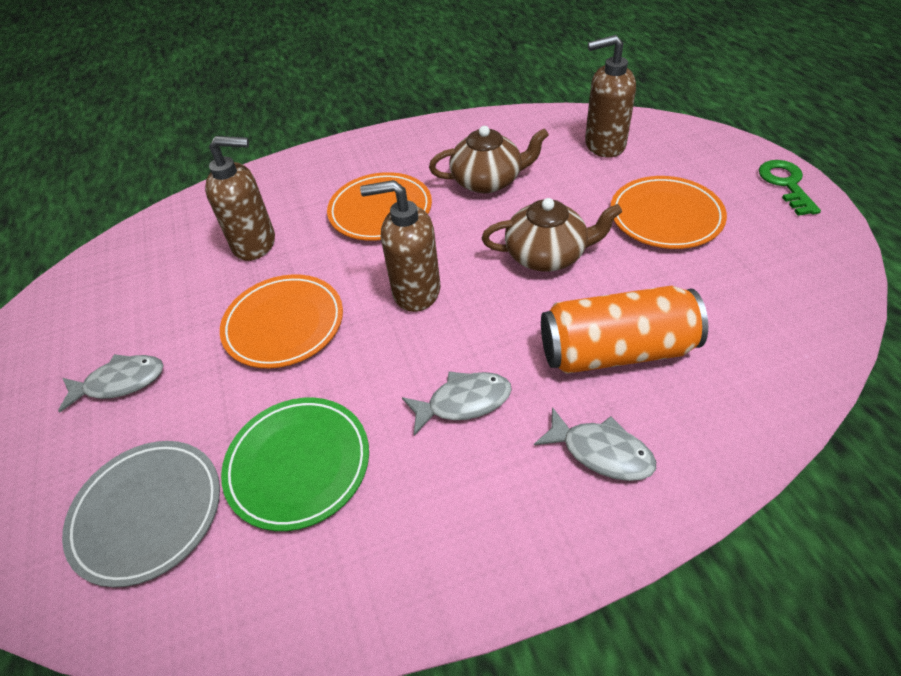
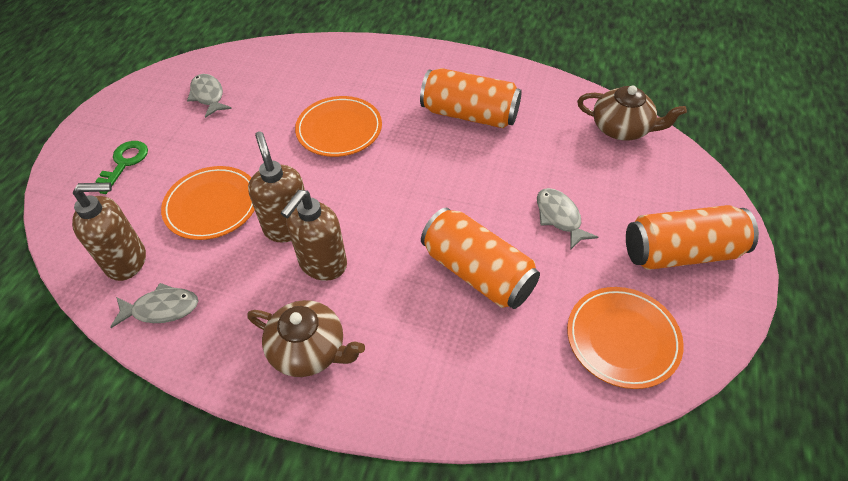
green plate: 1 -> 0
grey plate: 1 -> 0
orange can: 1 -> 3

